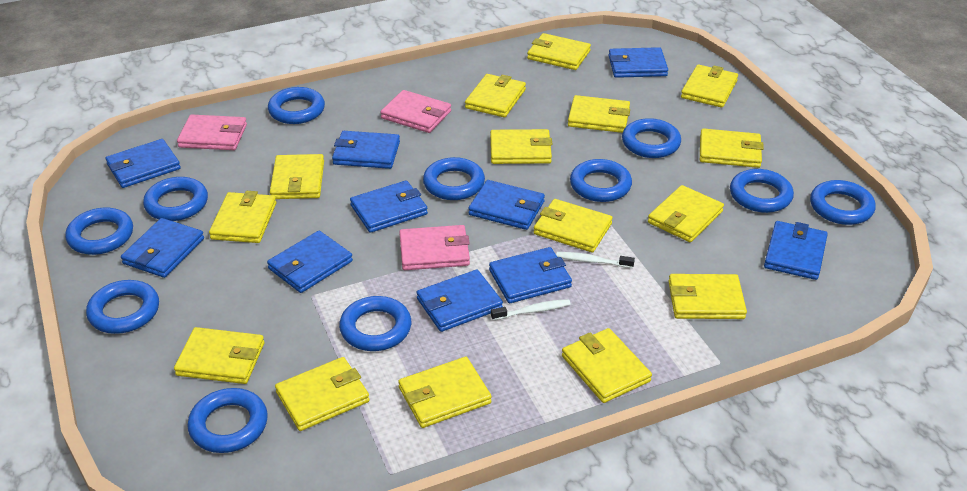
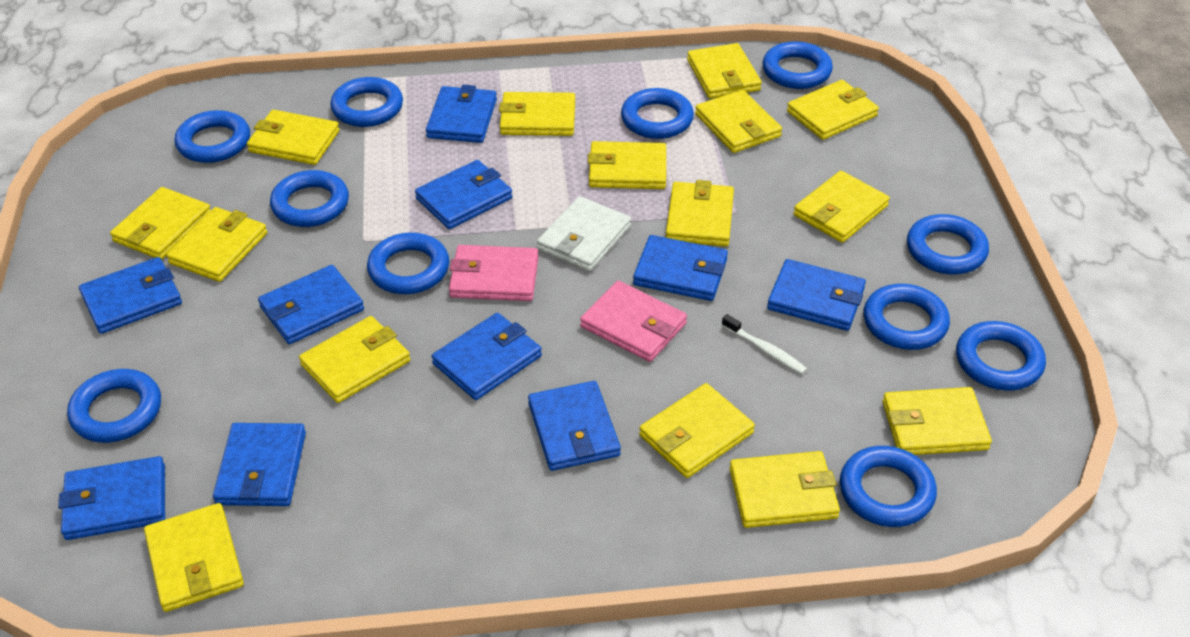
pink wallet: 3 -> 2
white toothbrush: 2 -> 1
white wallet: 0 -> 1

